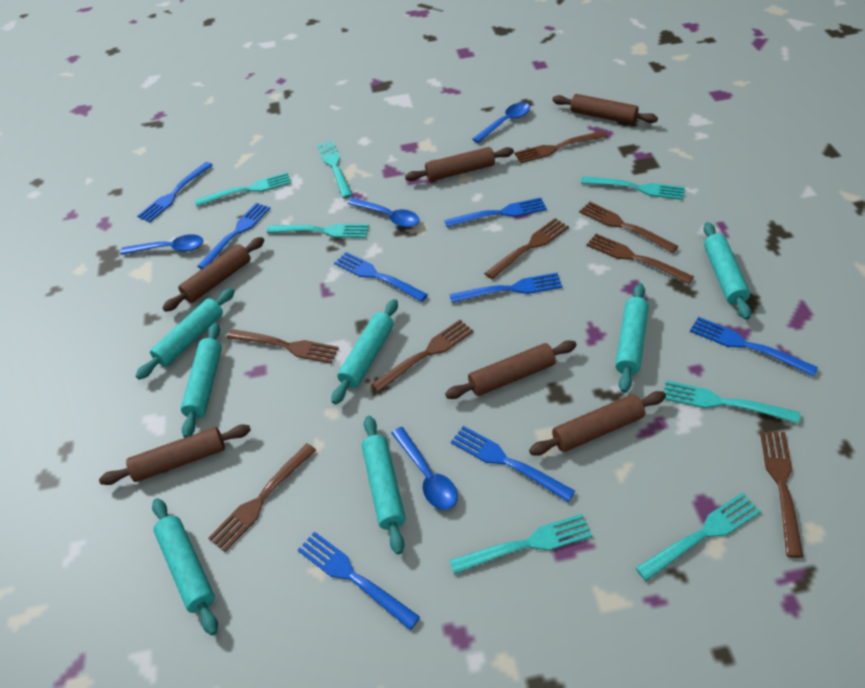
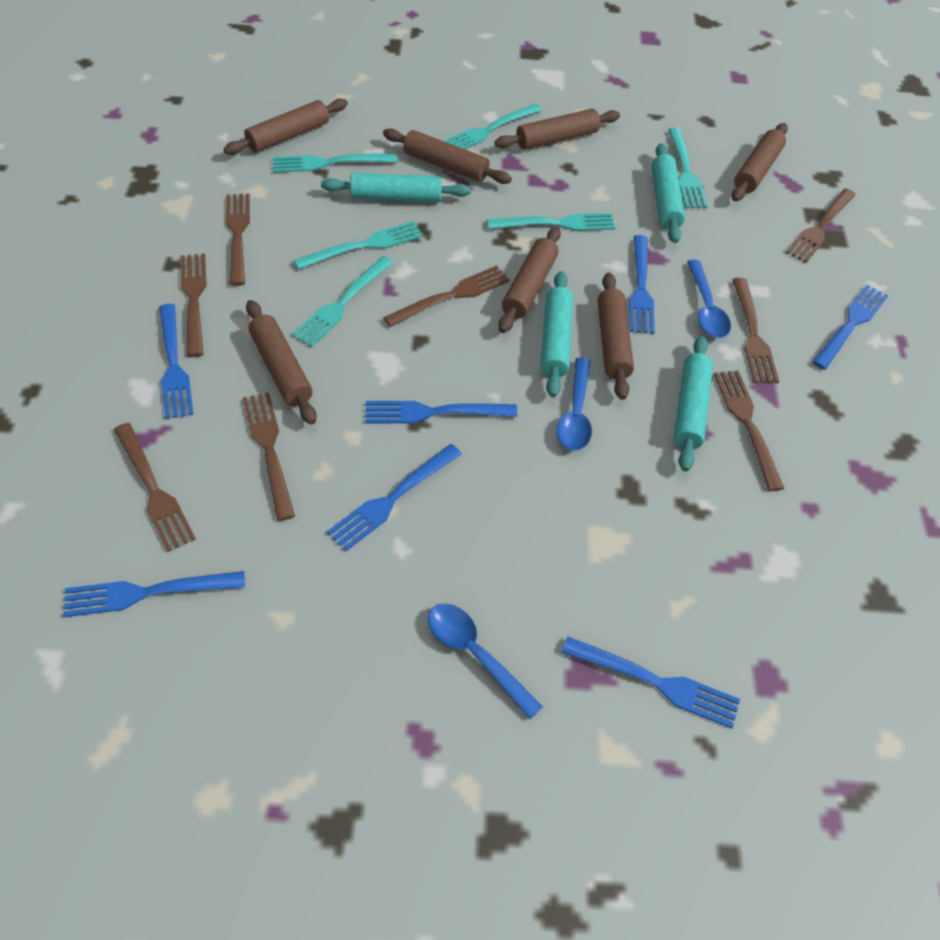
blue fork: 8 -> 7
blue spoon: 4 -> 3
brown rolling pin: 6 -> 7
turquoise fork: 7 -> 6
turquoise rolling pin: 7 -> 4

